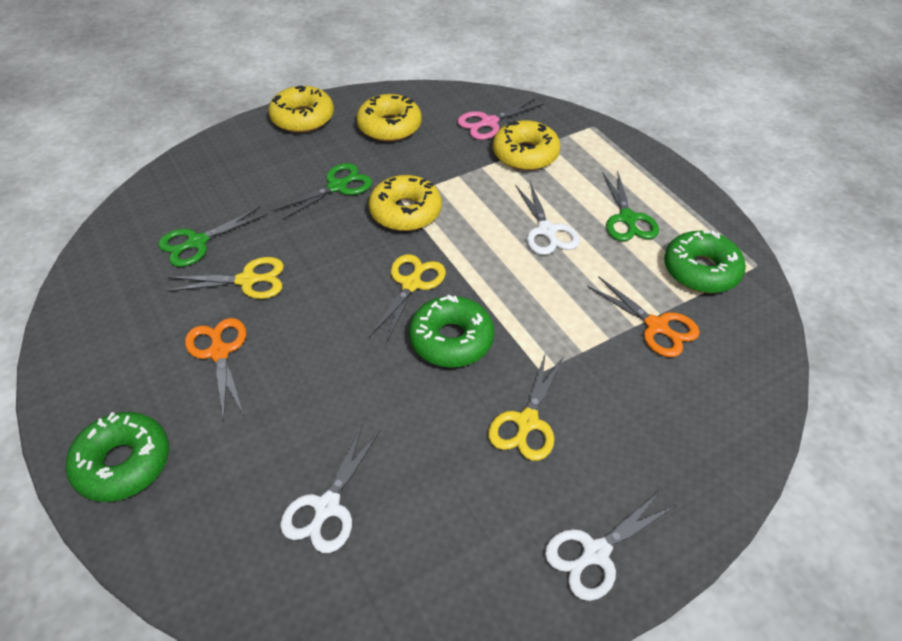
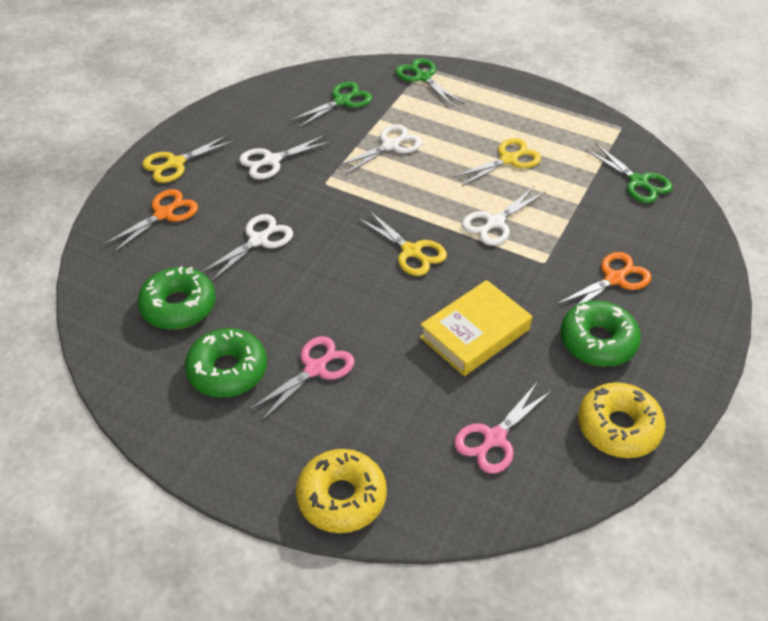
pink scissors: 1 -> 2
white scissors: 3 -> 4
yellow book: 0 -> 1
yellow donut: 4 -> 2

